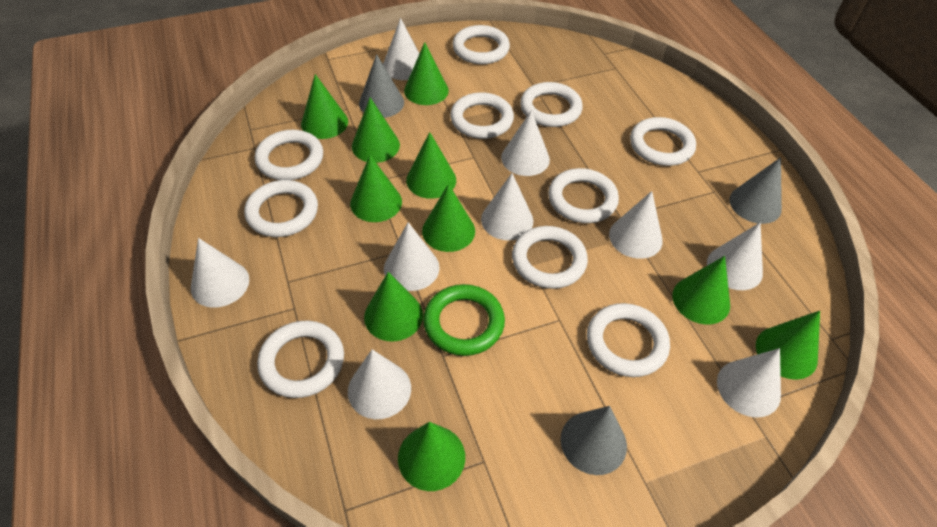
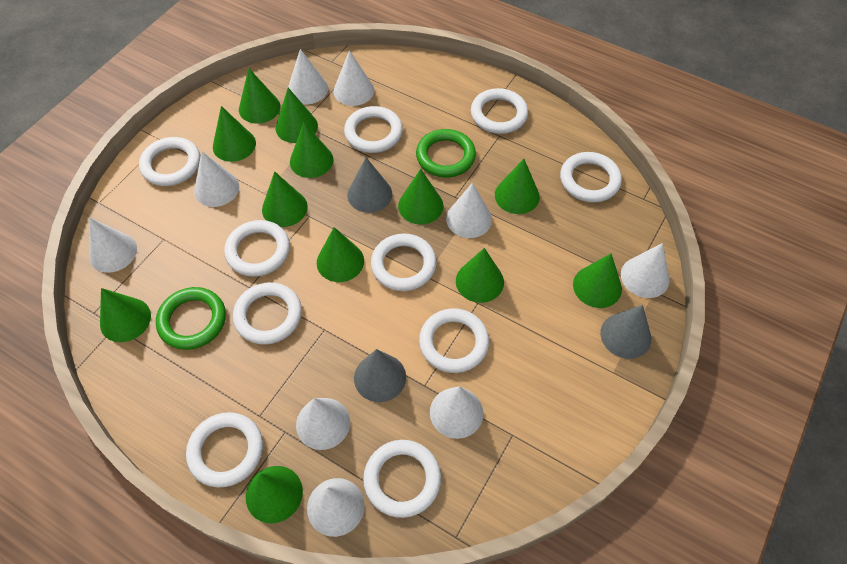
green cone: 10 -> 12
green ring: 1 -> 2

